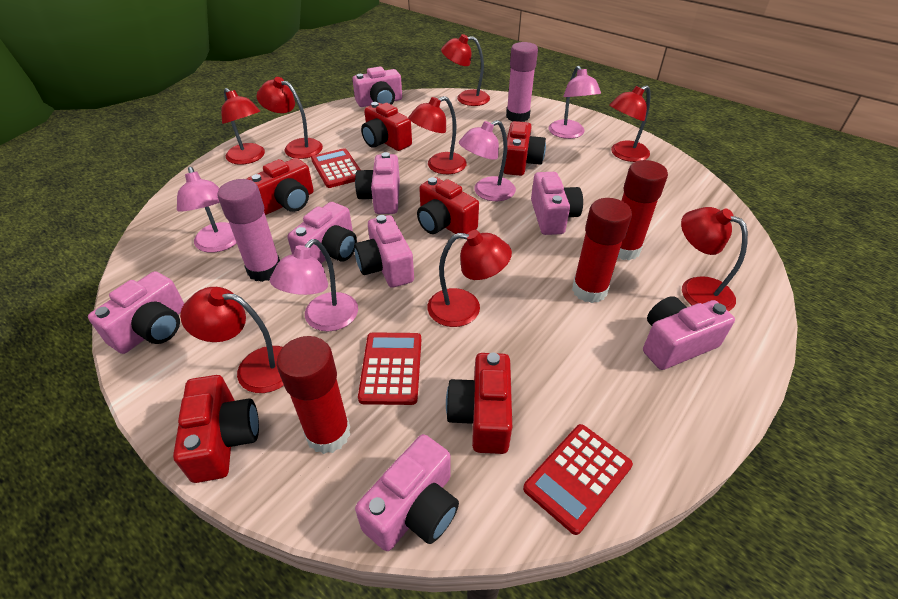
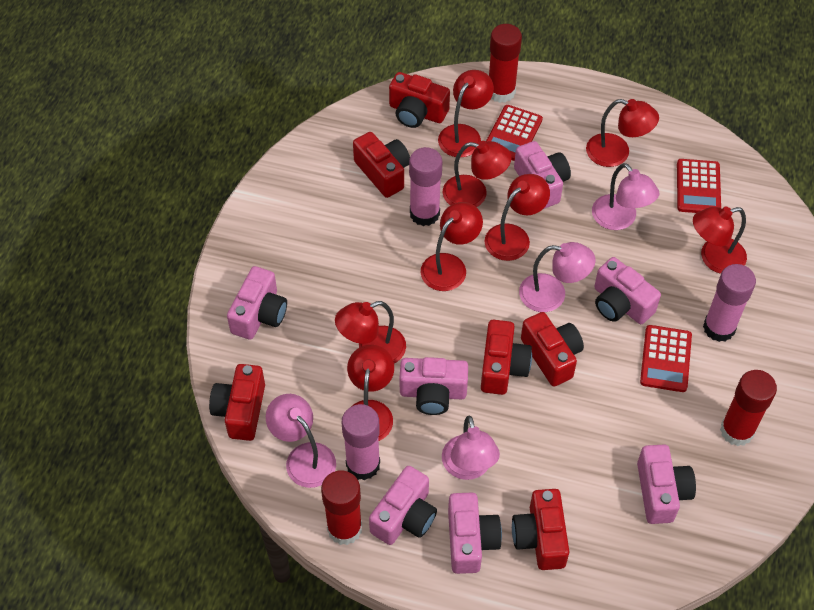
pink camera: 8 -> 7
pink glue stick: 2 -> 3

